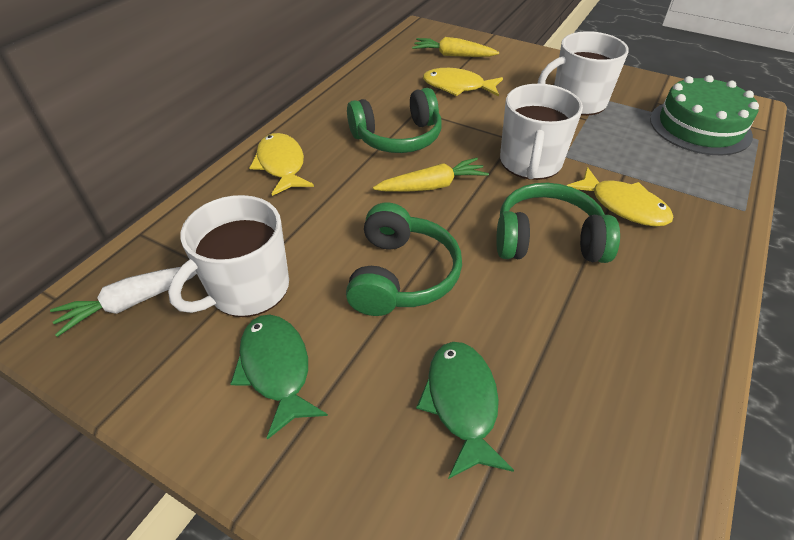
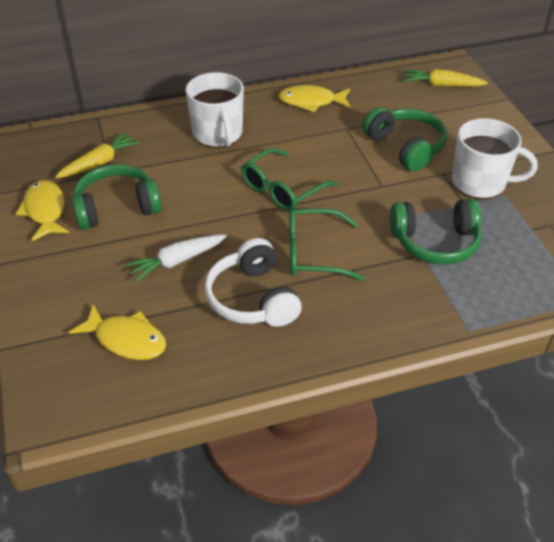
green cake: 1 -> 0
green fish: 2 -> 0
green glasses: 0 -> 2
white headphones: 0 -> 1
white mug: 3 -> 2

